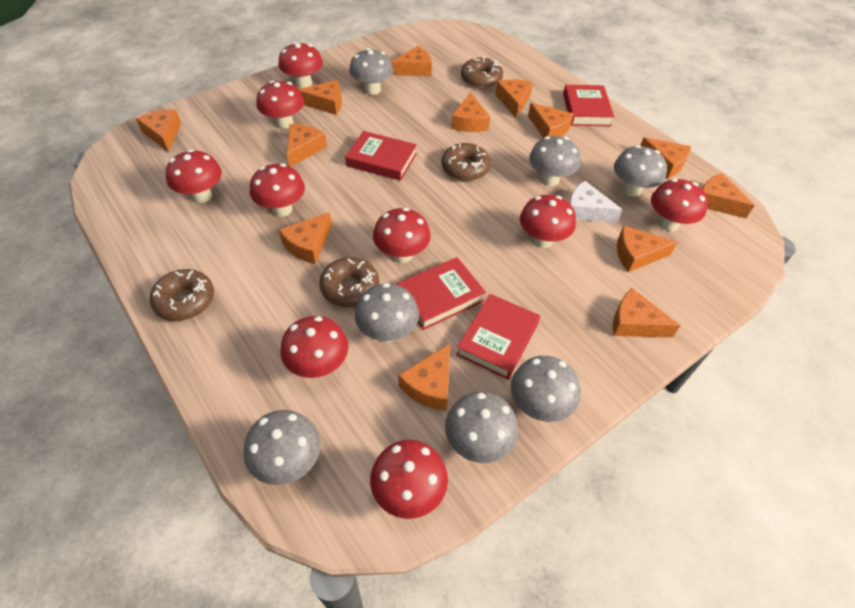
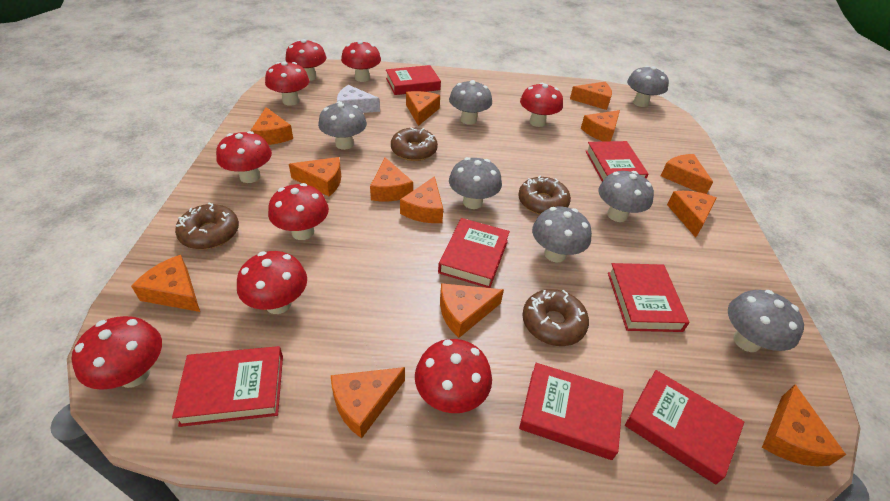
red book: 4 -> 7

